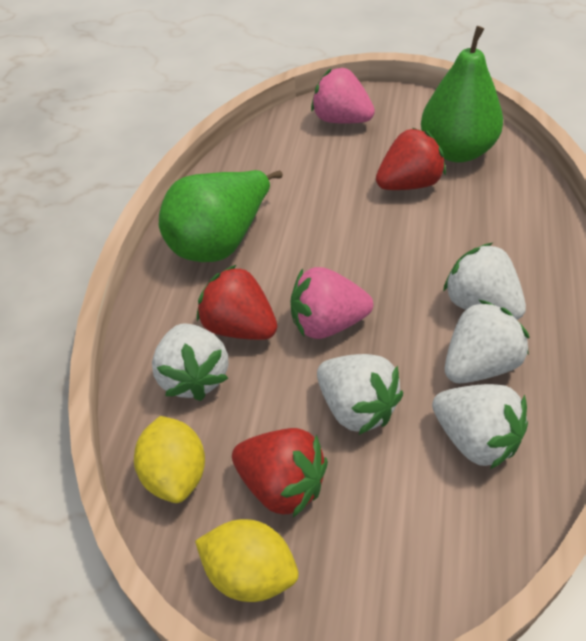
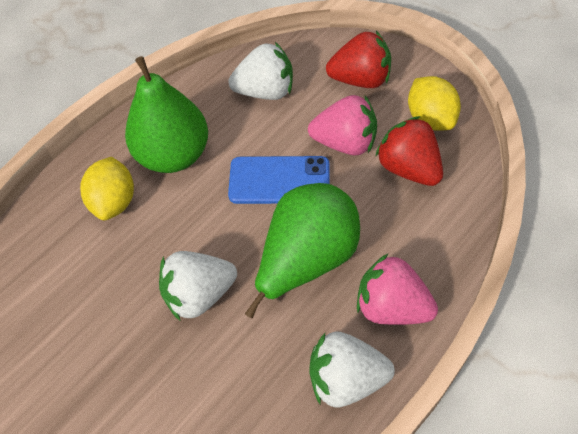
blue phone: 0 -> 1
red strawberry: 3 -> 2
white strawberry: 5 -> 3

